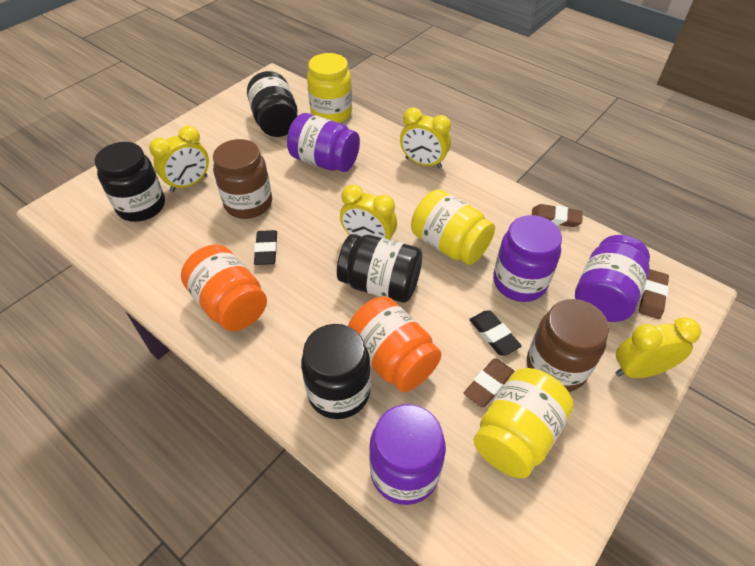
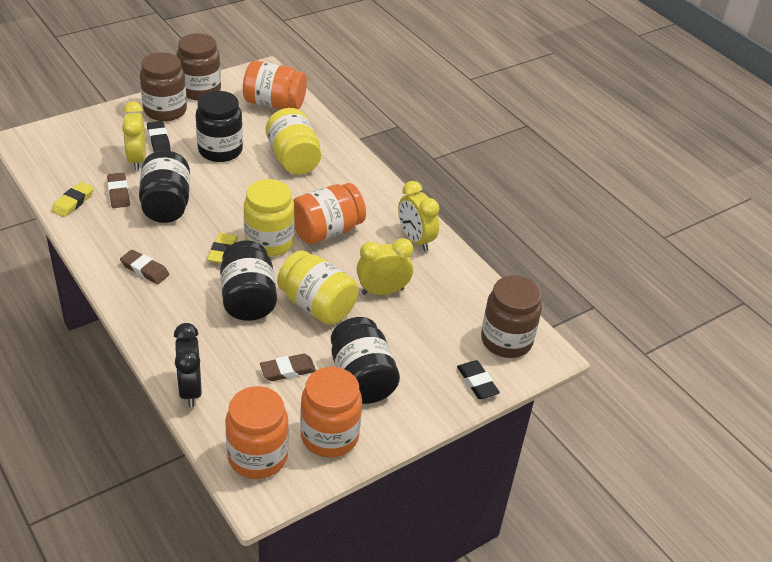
black clock: 0 -> 1
brown jar: 2 -> 3
orange jar: 2 -> 4
purple jar: 4 -> 0
yellow clock: 4 -> 3
yellow eraser: 0 -> 2

